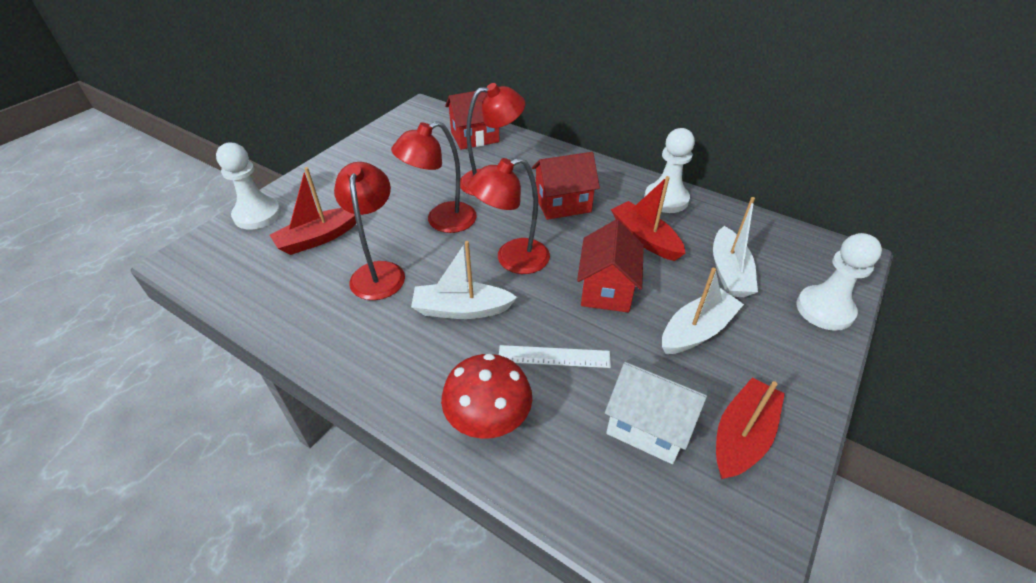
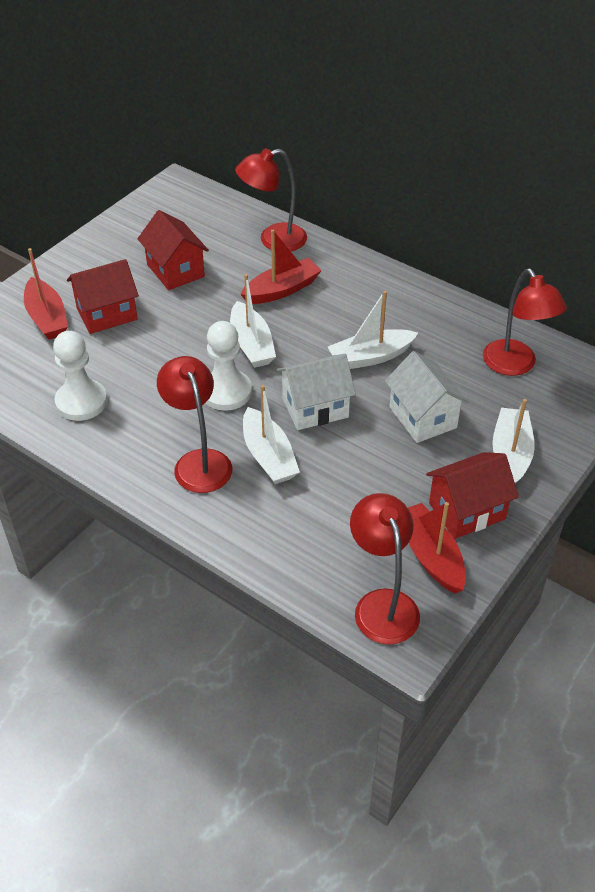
red mushroom: 1 -> 0
white boat: 3 -> 4
white house: 1 -> 2
white pawn: 3 -> 2
white ruler: 1 -> 0

